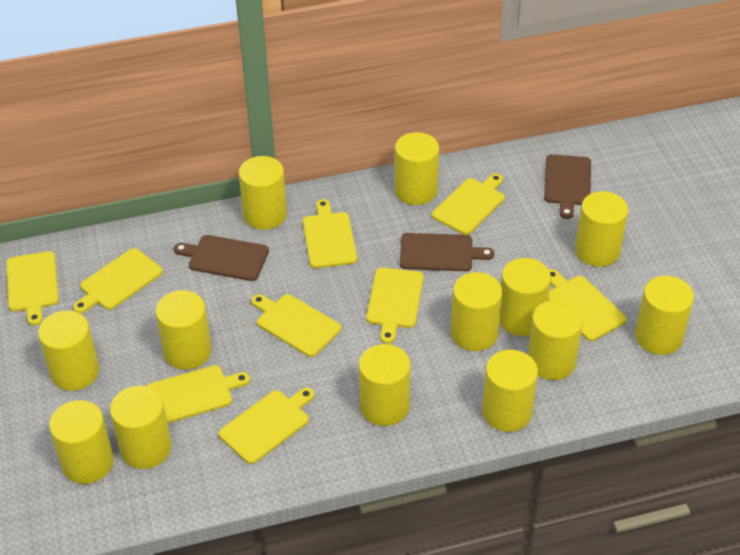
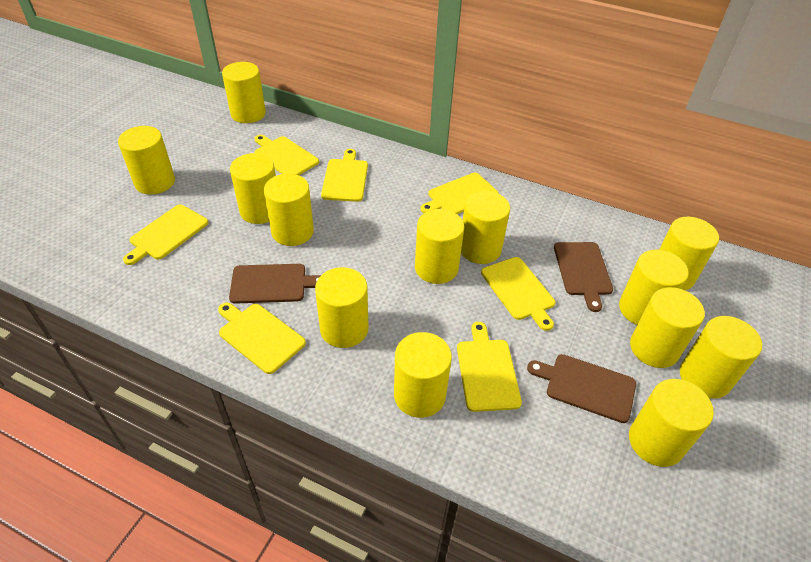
yellow cutting board: 9 -> 7

